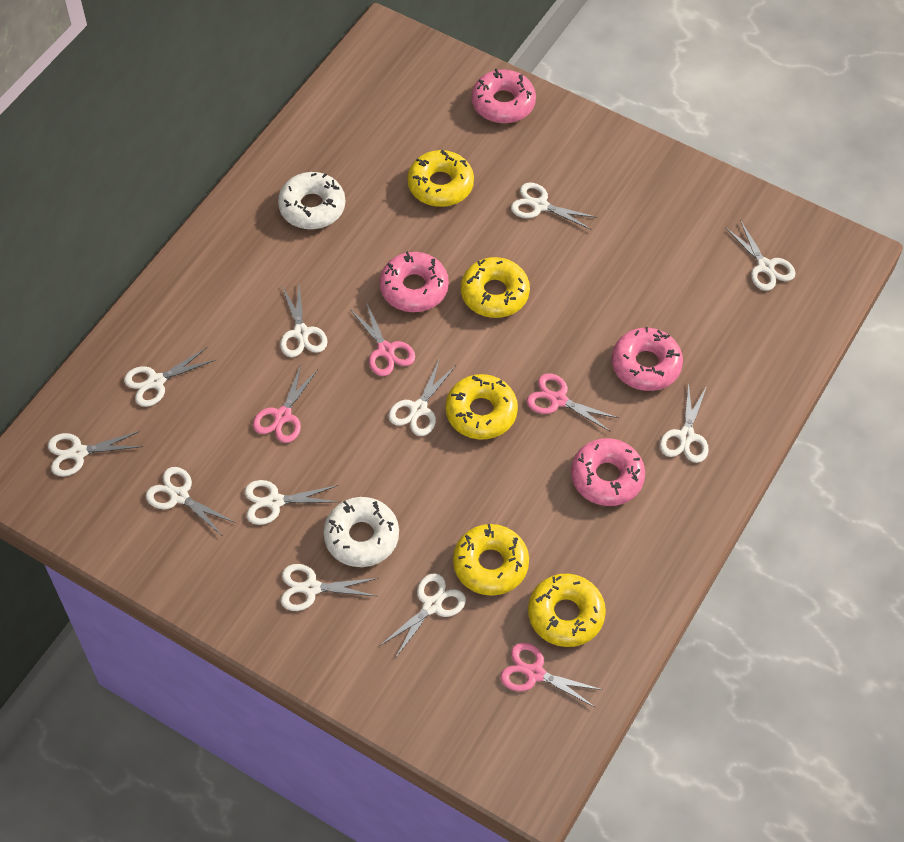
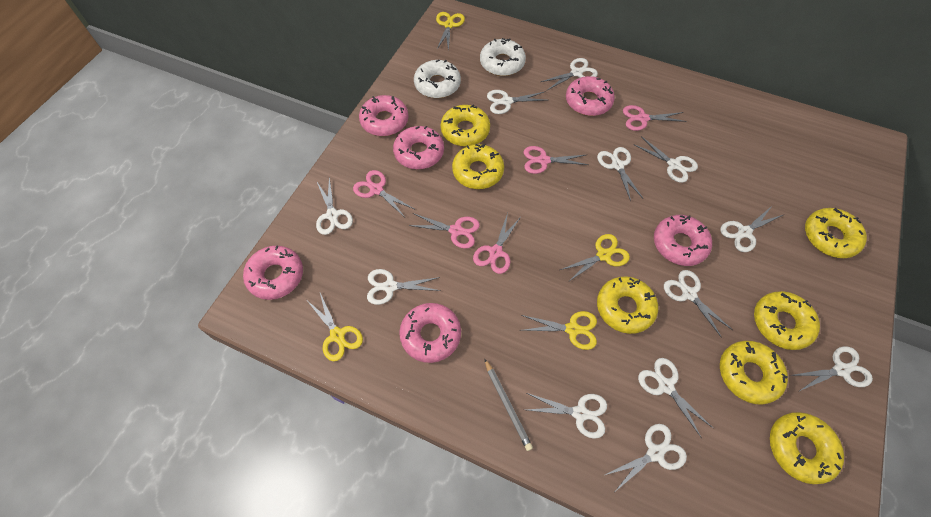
grey pencil: 0 -> 1
pink donut: 4 -> 6
pink scissors: 4 -> 5
white scissors: 11 -> 12
yellow donut: 5 -> 7
yellow scissors: 0 -> 4

